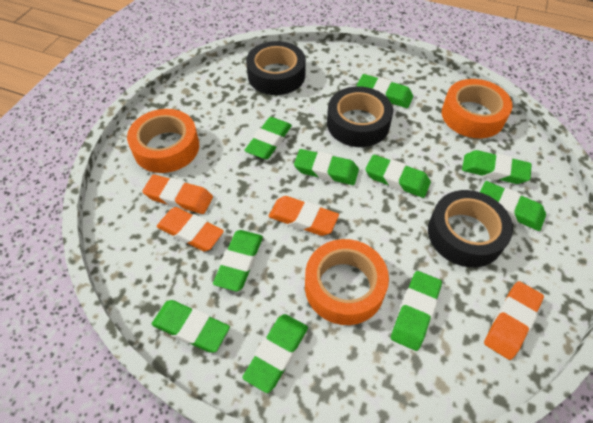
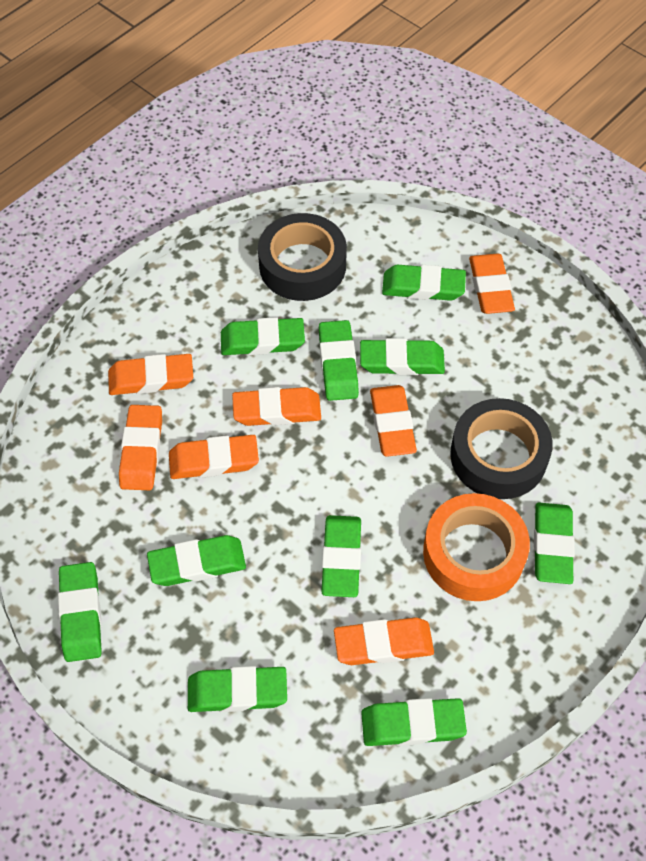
black tape: 3 -> 2
orange eraser: 4 -> 7
orange tape: 3 -> 1

